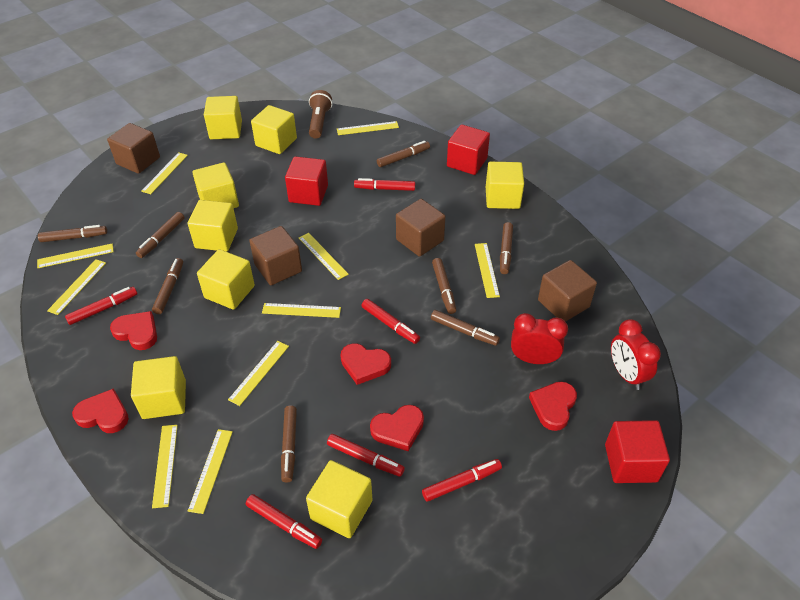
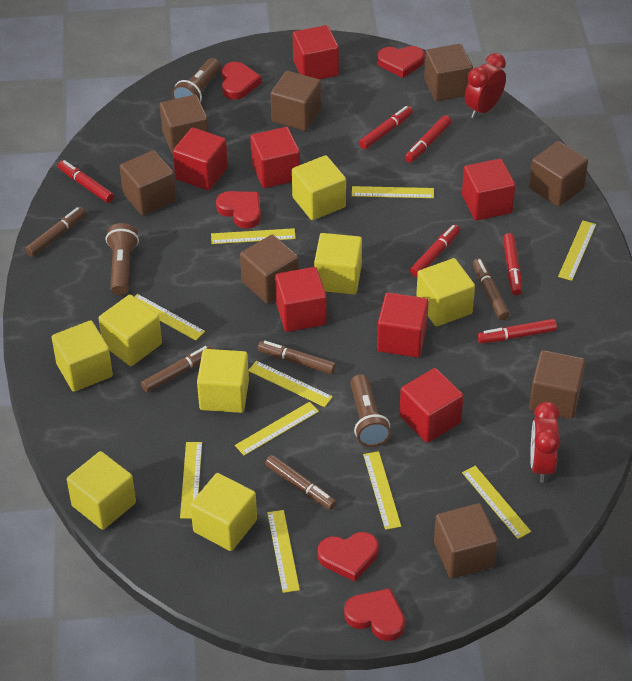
brown cube: 4 -> 8
brown flashlight: 1 -> 3
brown marker: 8 -> 5
red cube: 3 -> 7

